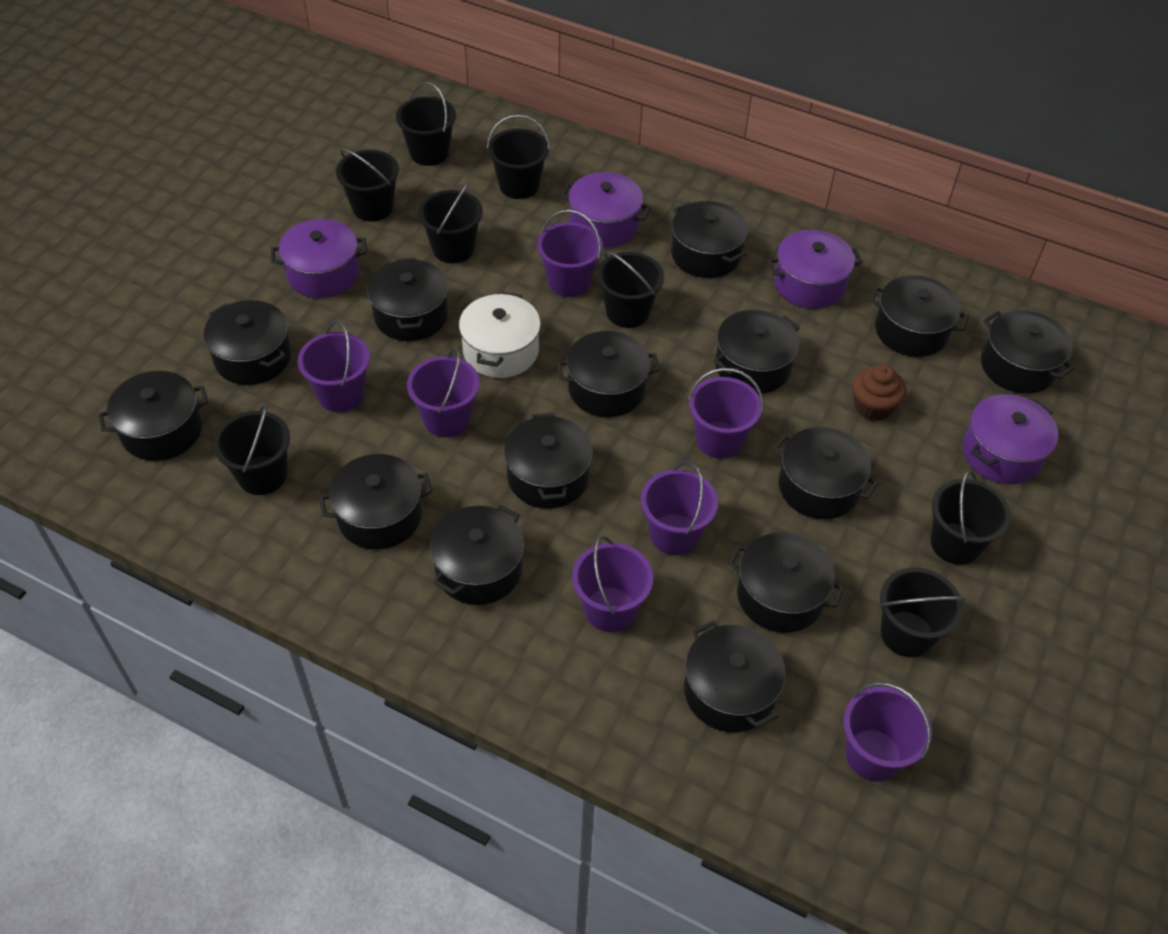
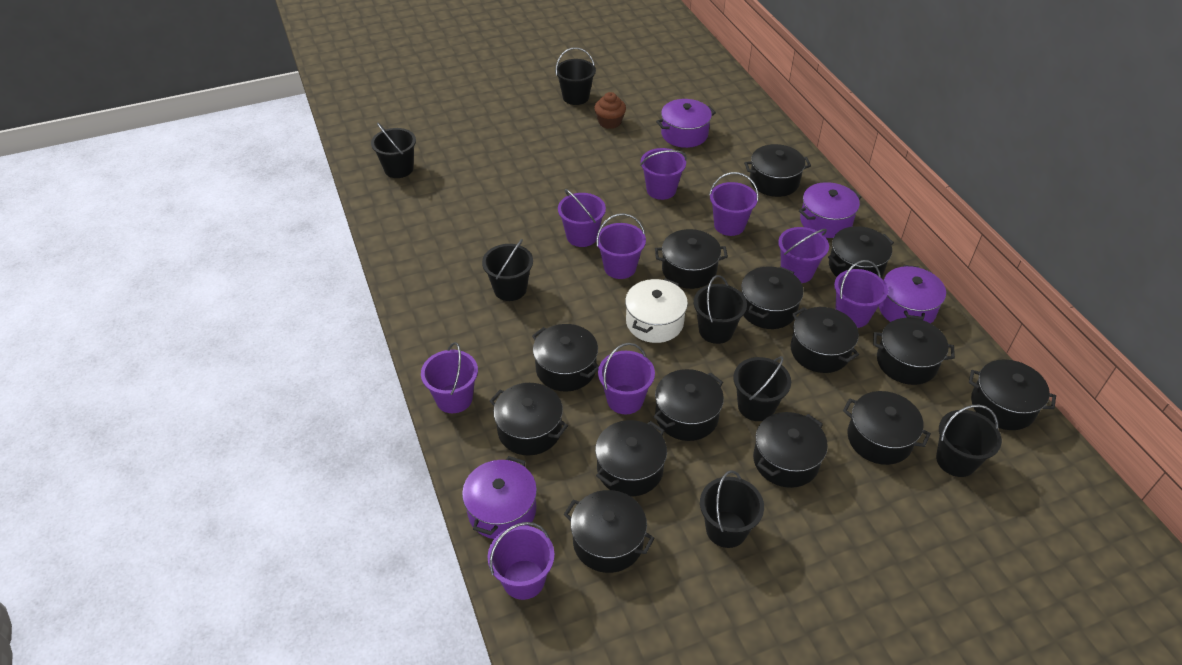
black bucket: 8 -> 7
purple bucket: 7 -> 9

